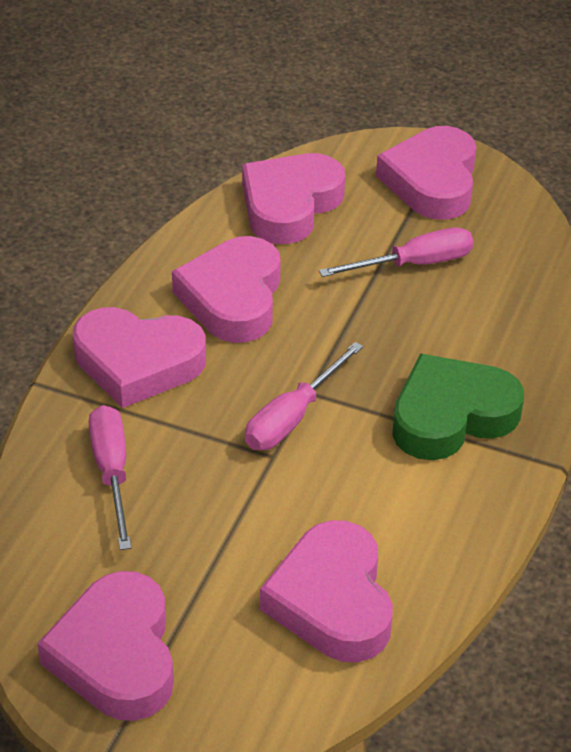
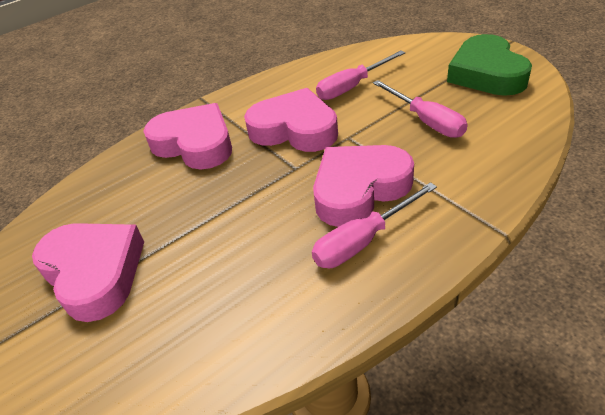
pink heart: 6 -> 4

